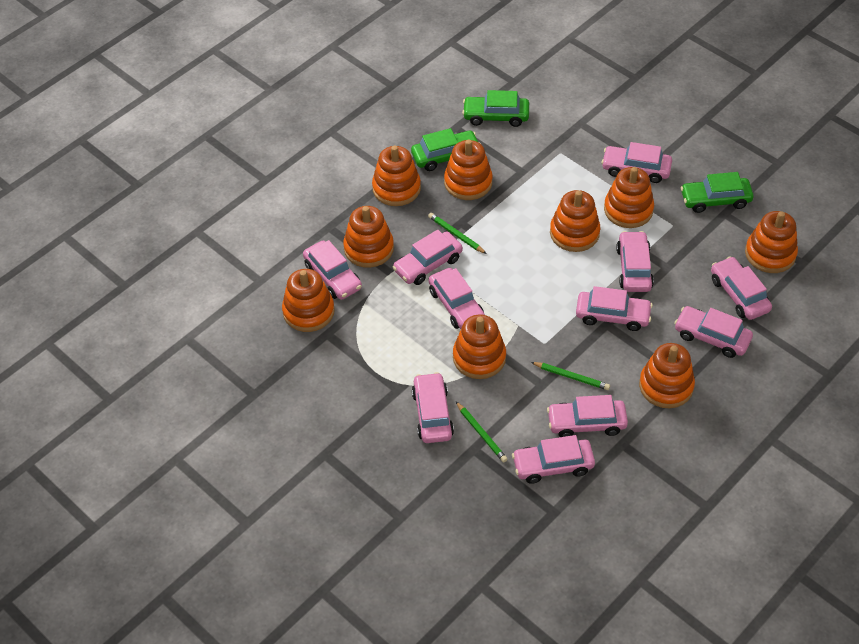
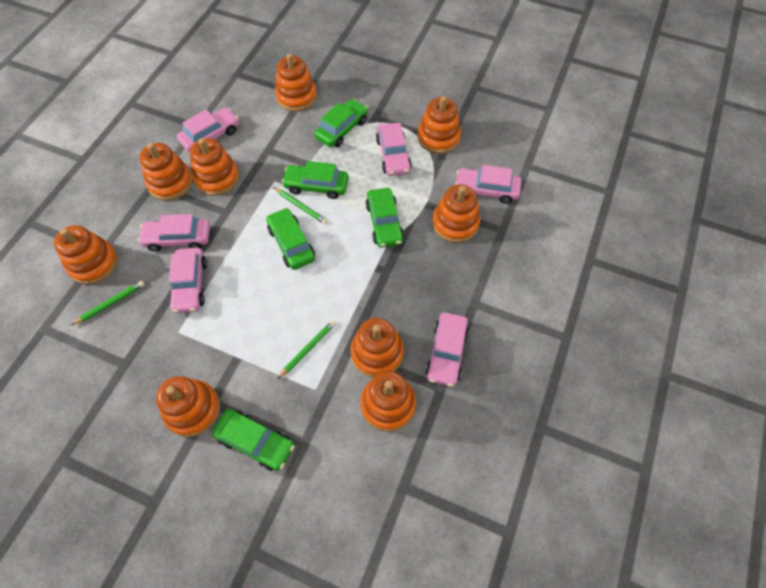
green car: 3 -> 5
pink car: 11 -> 6

